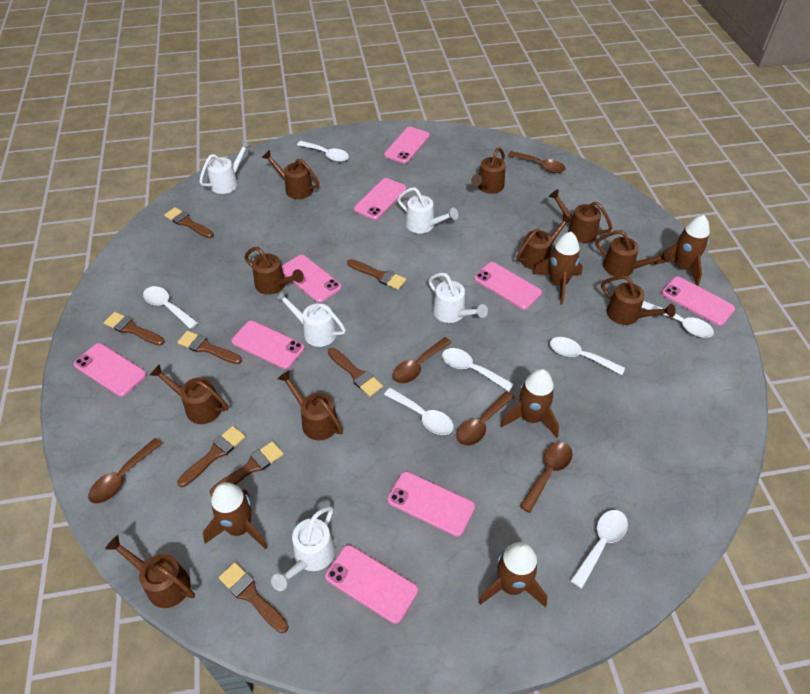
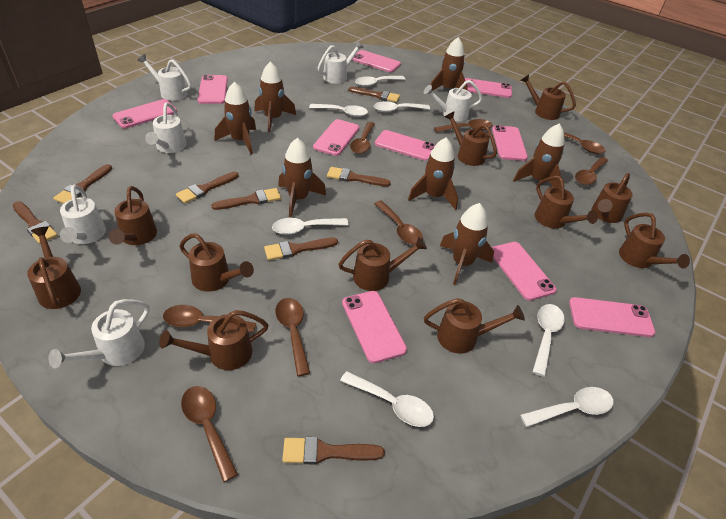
brown rocket: 5 -> 7
brown spoon: 5 -> 8
brown watering can: 10 -> 11
pink phone: 9 -> 10
white watering can: 5 -> 6

